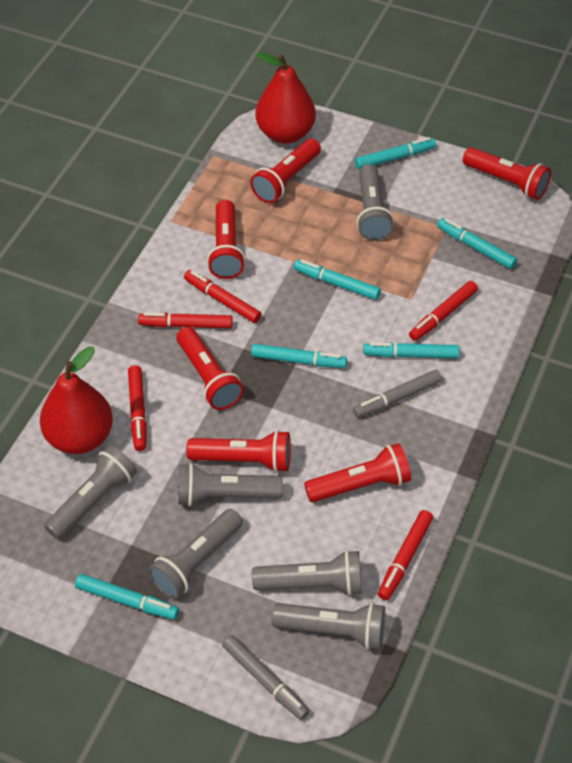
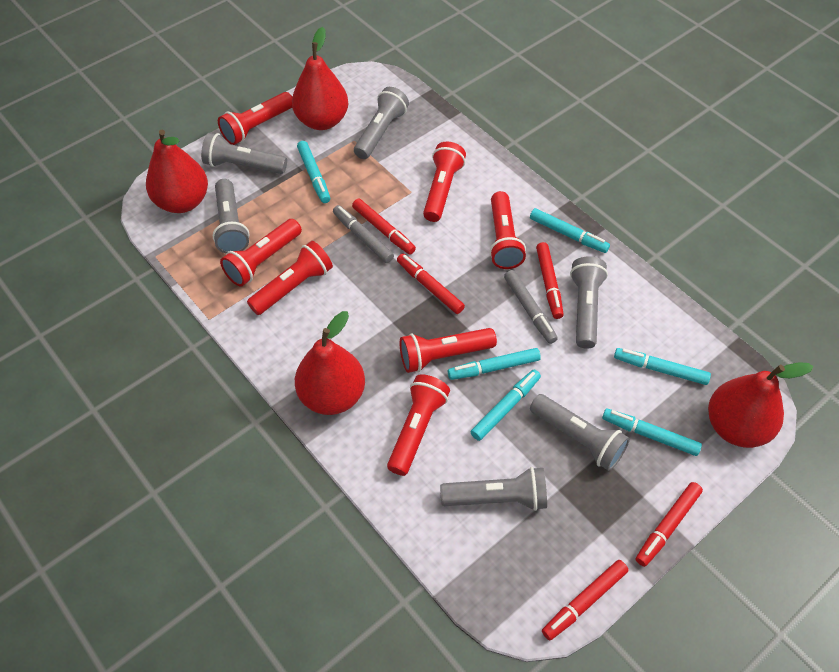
red flashlight: 6 -> 7
red pear: 2 -> 4

